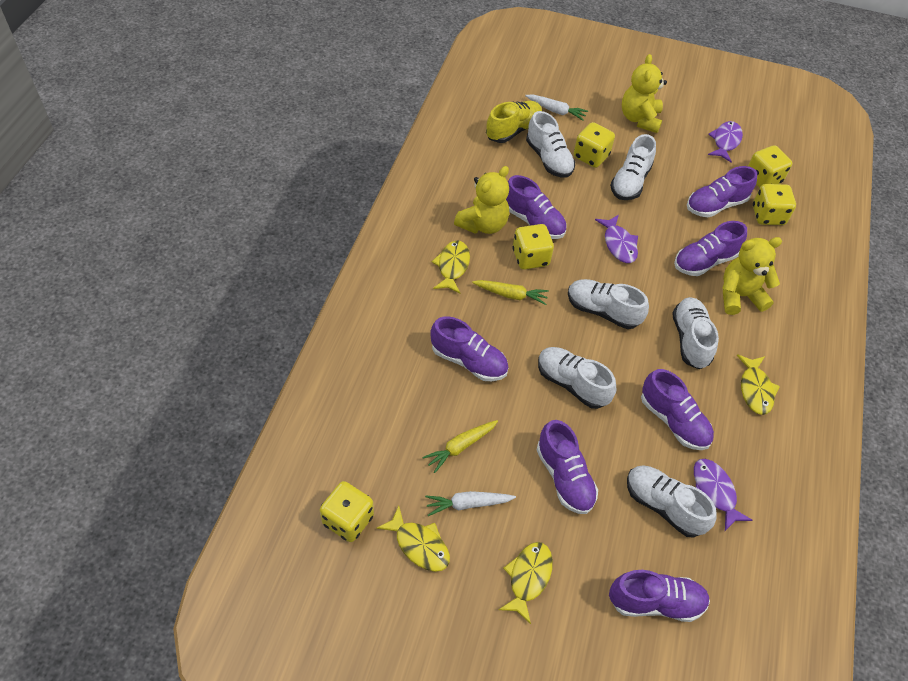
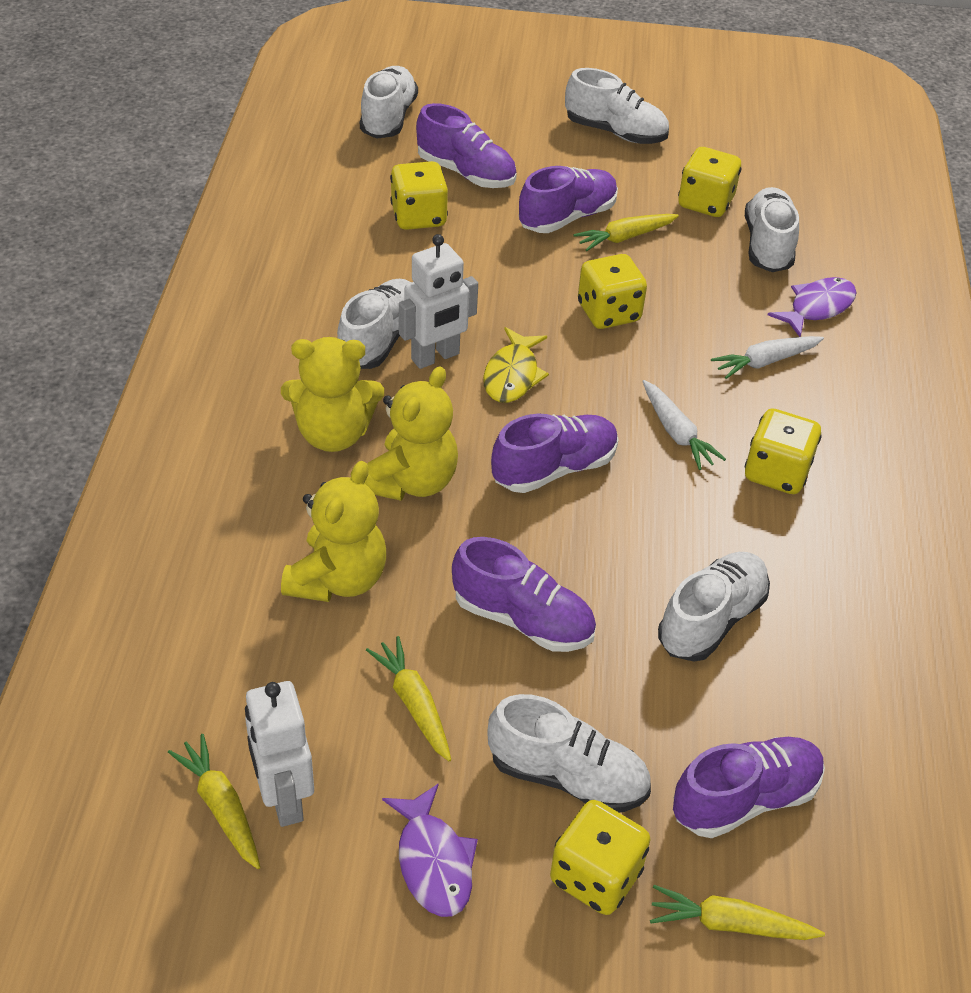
purple fish: 3 -> 2
purple shoe: 7 -> 5
white robot: 0 -> 2
yellow carrot: 2 -> 4
yellow fish: 4 -> 1
yellow shoe: 1 -> 0

